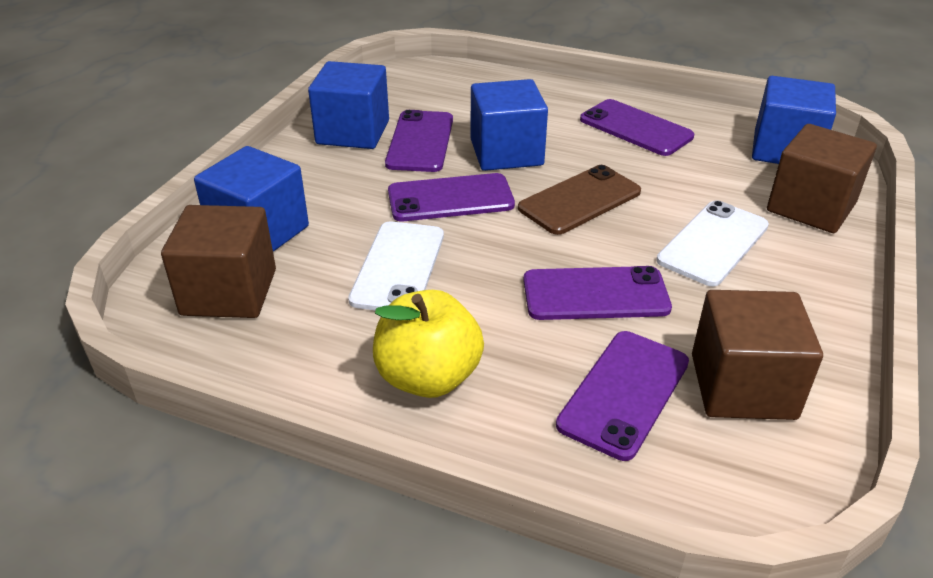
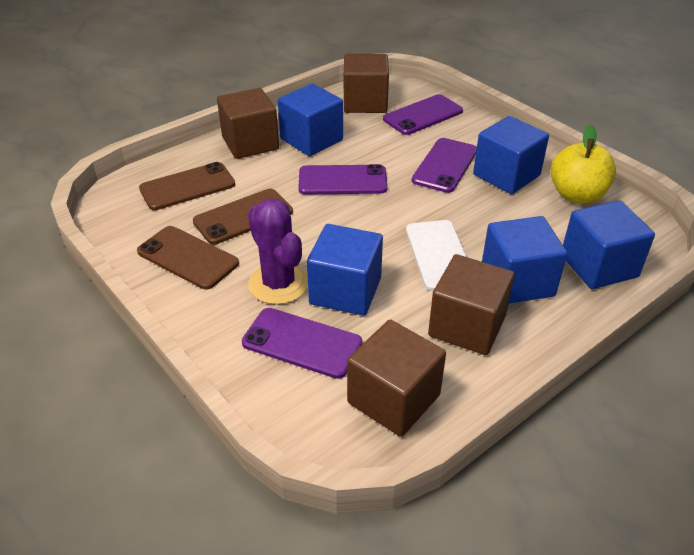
blue cube: 4 -> 5
brown cube: 3 -> 4
brown phone: 1 -> 3
purple cactus: 0 -> 1
purple phone: 5 -> 4
white phone: 2 -> 1

